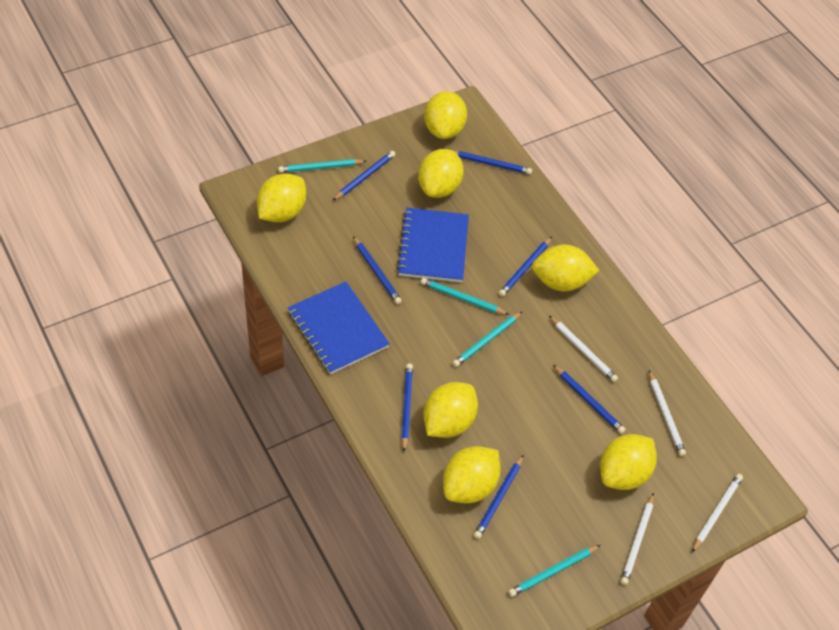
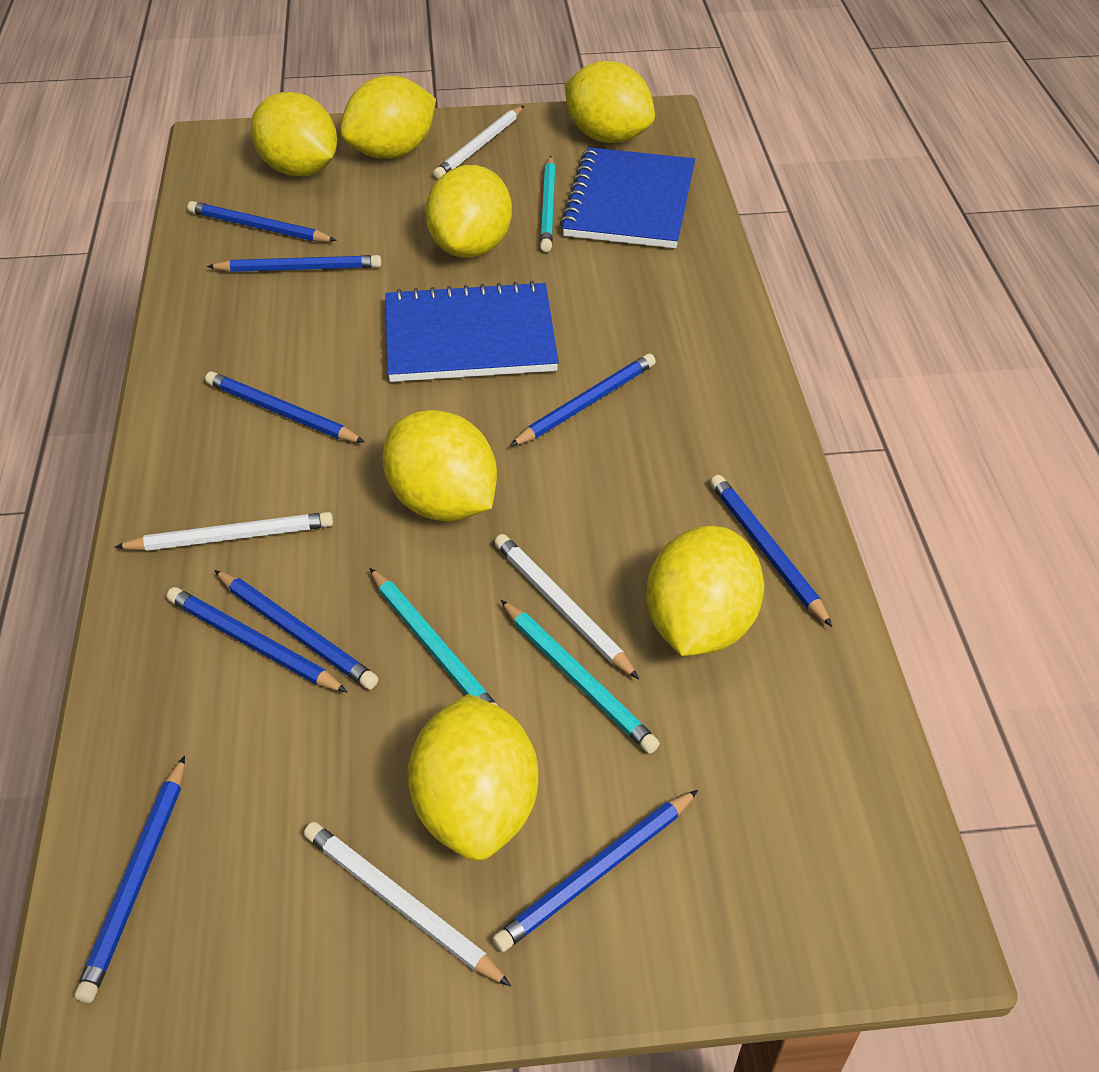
blue pencil: 7 -> 9
turquoise pencil: 4 -> 3

